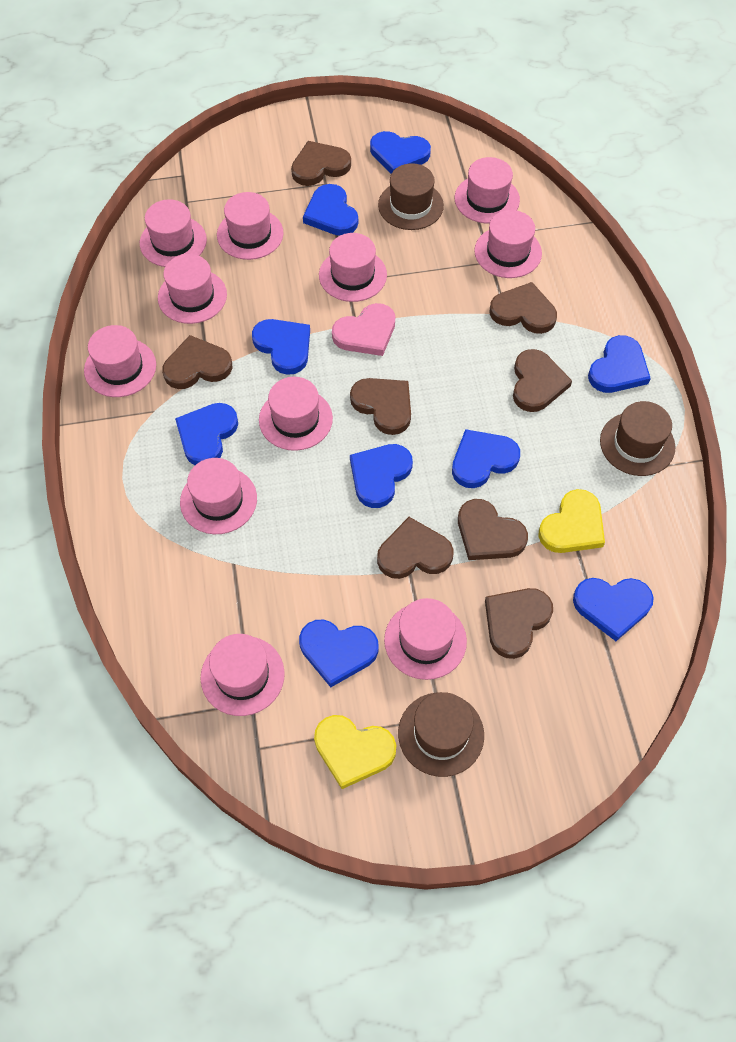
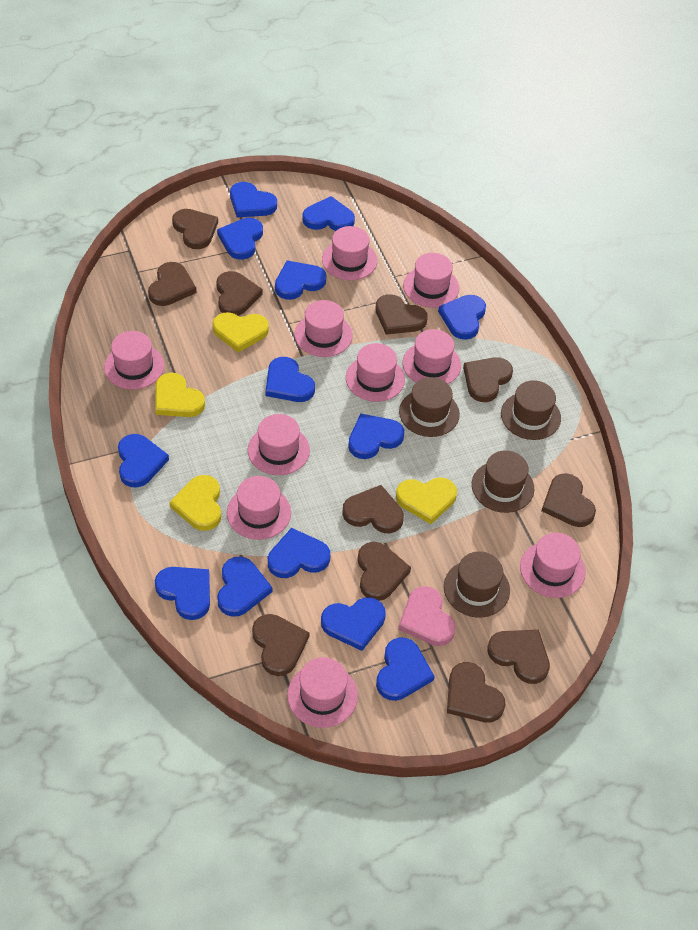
blue heart: 9 -> 13
brown hat: 3 -> 4
brown heart: 8 -> 11
pink hat: 11 -> 10
yellow heart: 2 -> 4

